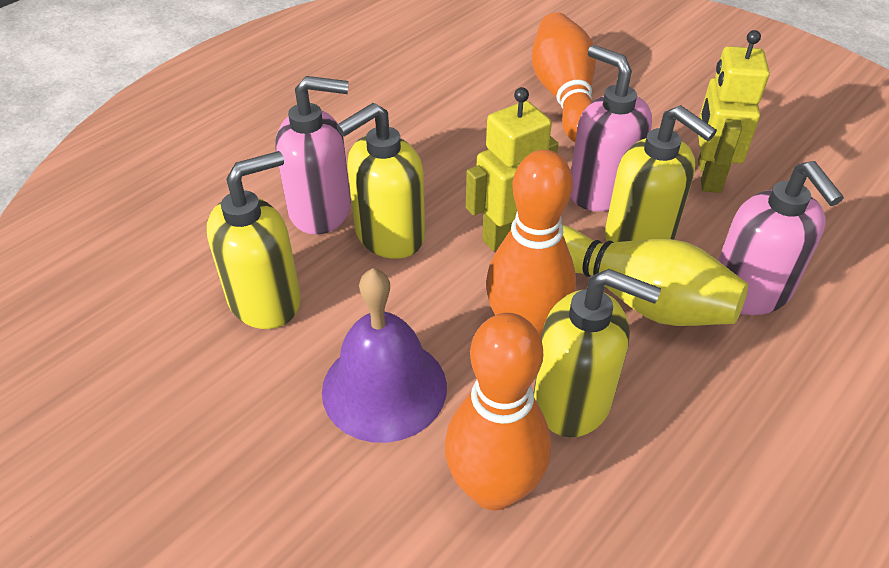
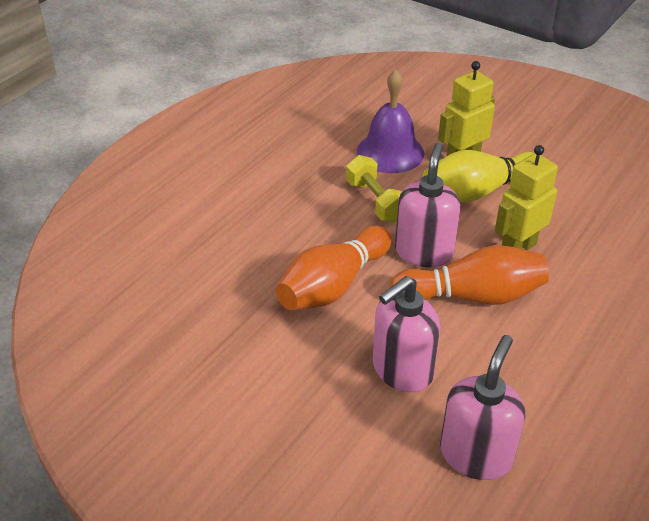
orange bowling pin: 3 -> 2
yellow dumbbell: 0 -> 1
yellow soap dispenser: 4 -> 0

